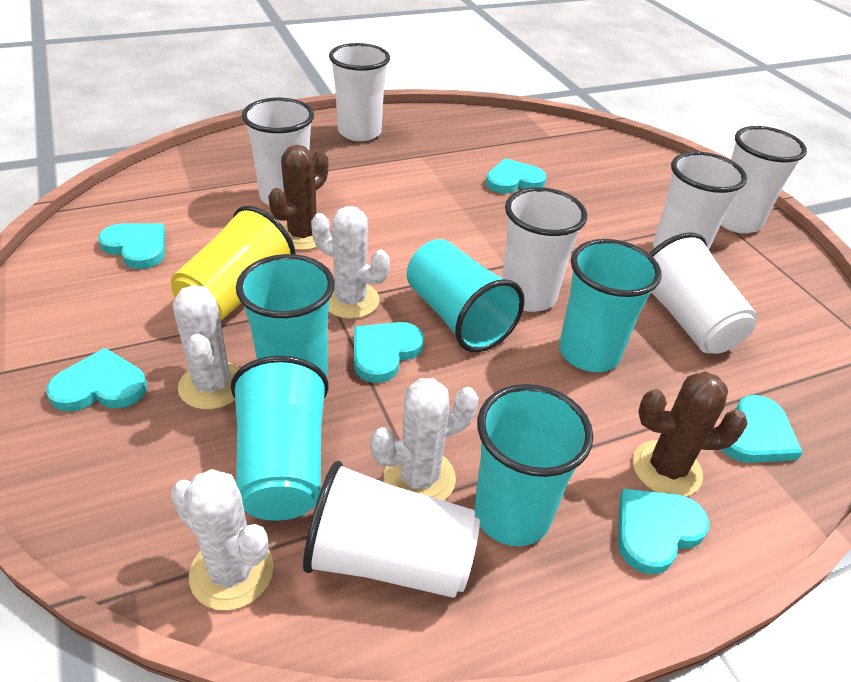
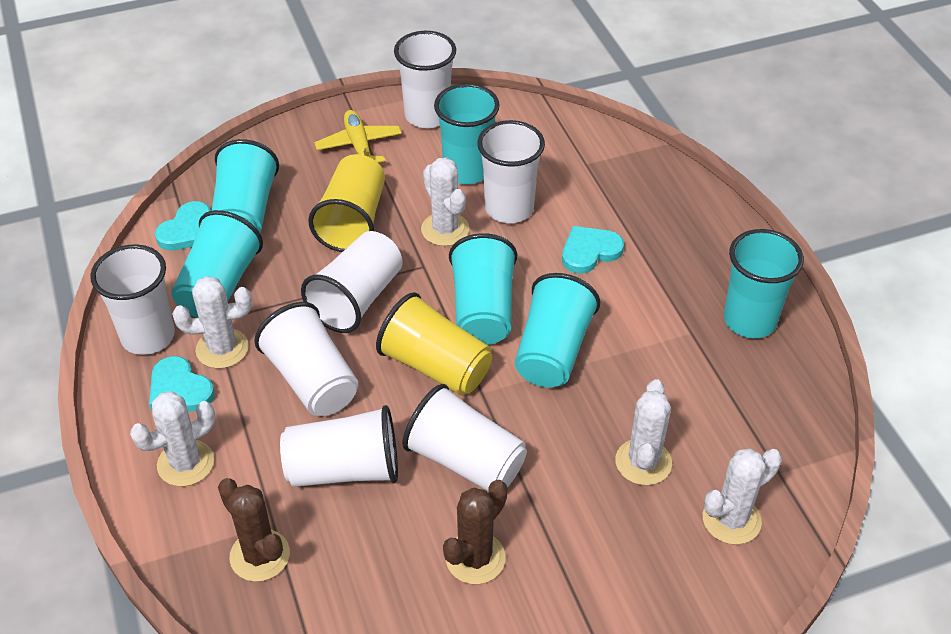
turquoise cup: 5 -> 6
turquoise heart: 6 -> 3
white cactus: 4 -> 5
yellow cup: 1 -> 2
yellow plane: 0 -> 1

